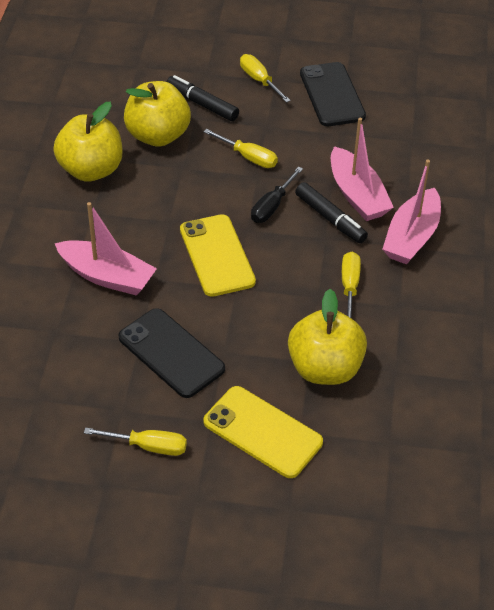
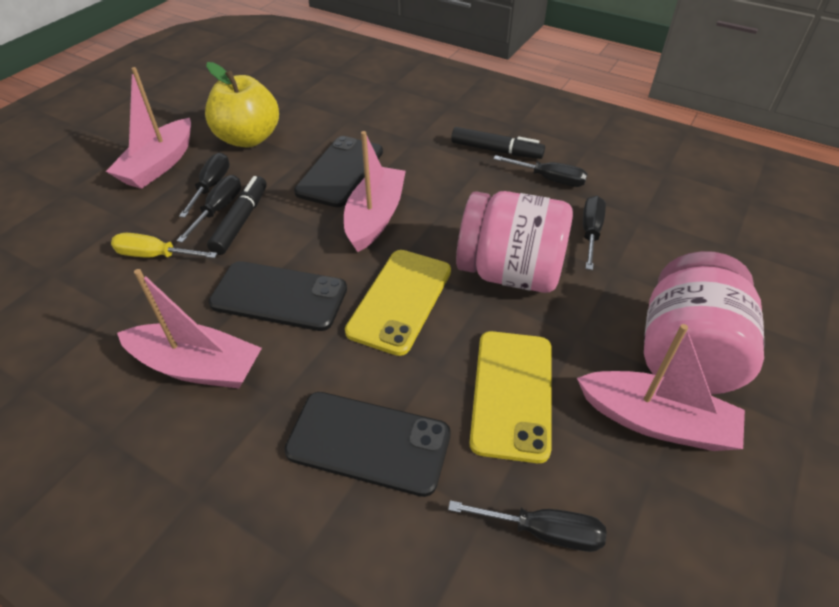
black phone: 2 -> 3
black screwdriver: 1 -> 5
pink boat: 3 -> 4
pink jar: 0 -> 2
yellow apple: 3 -> 1
yellow screwdriver: 4 -> 1

